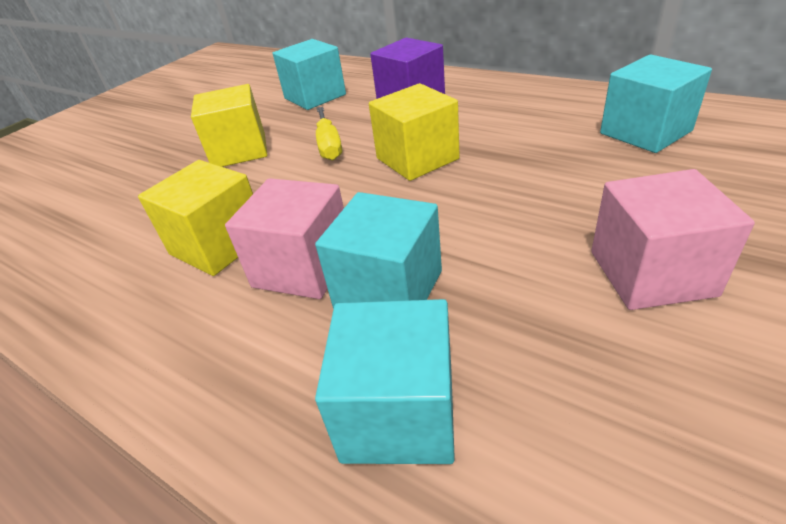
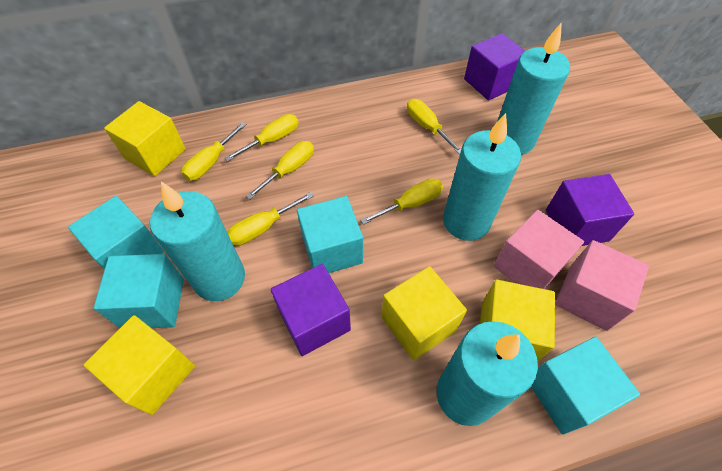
purple cube: 1 -> 3
turquoise candle: 0 -> 4
yellow cube: 3 -> 4
yellow screwdriver: 1 -> 6

